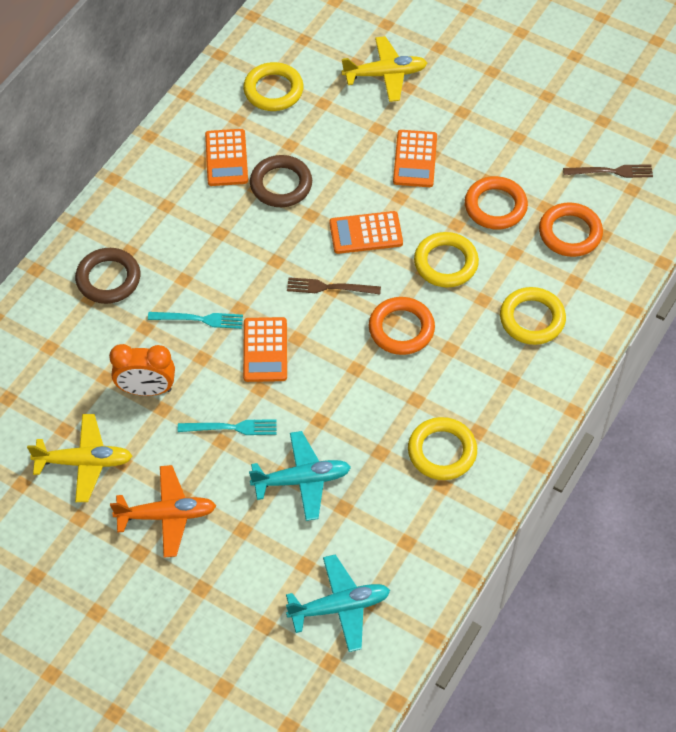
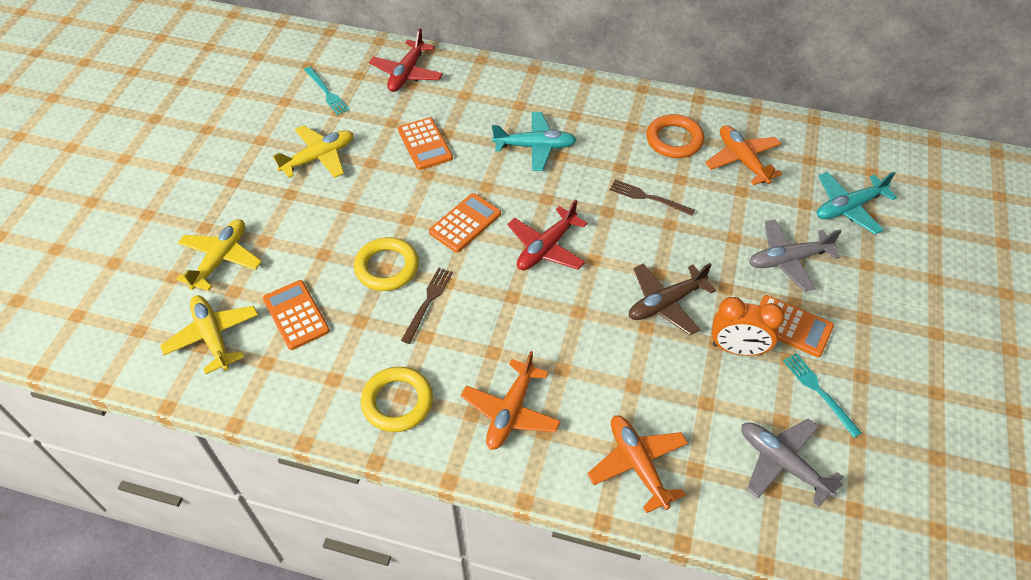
brown plane: 0 -> 1
brown ring: 2 -> 0
grey plane: 0 -> 2
orange plane: 1 -> 3
orange ring: 3 -> 1
red plane: 0 -> 2
yellow plane: 2 -> 3
yellow ring: 4 -> 2

